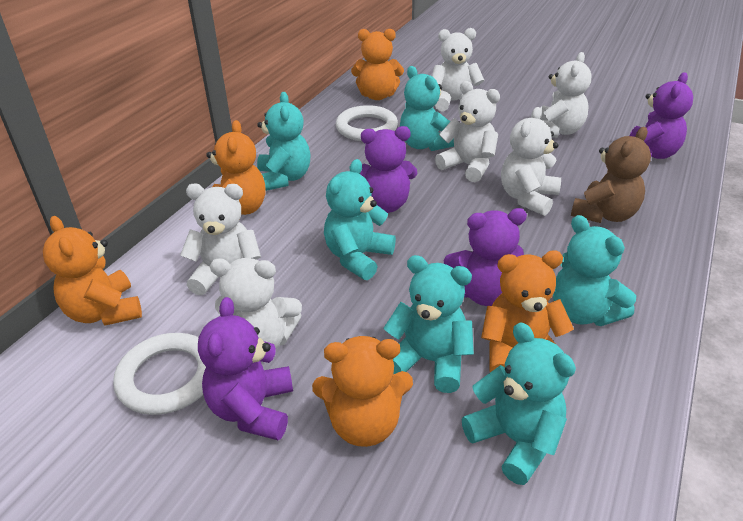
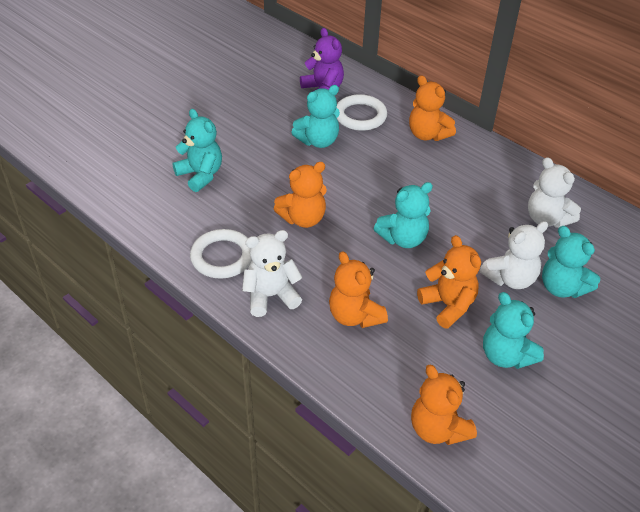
brown teddy bear: 1 -> 0
purple teddy bear: 4 -> 1
turquoise teddy bear: 6 -> 5
white teddy bear: 6 -> 3

